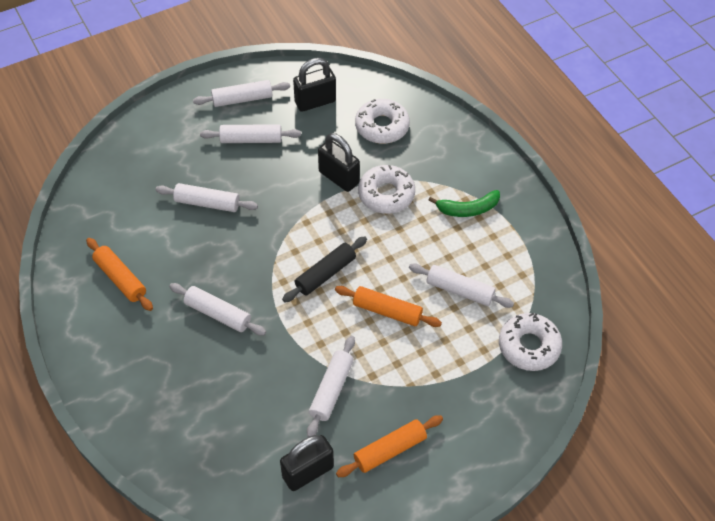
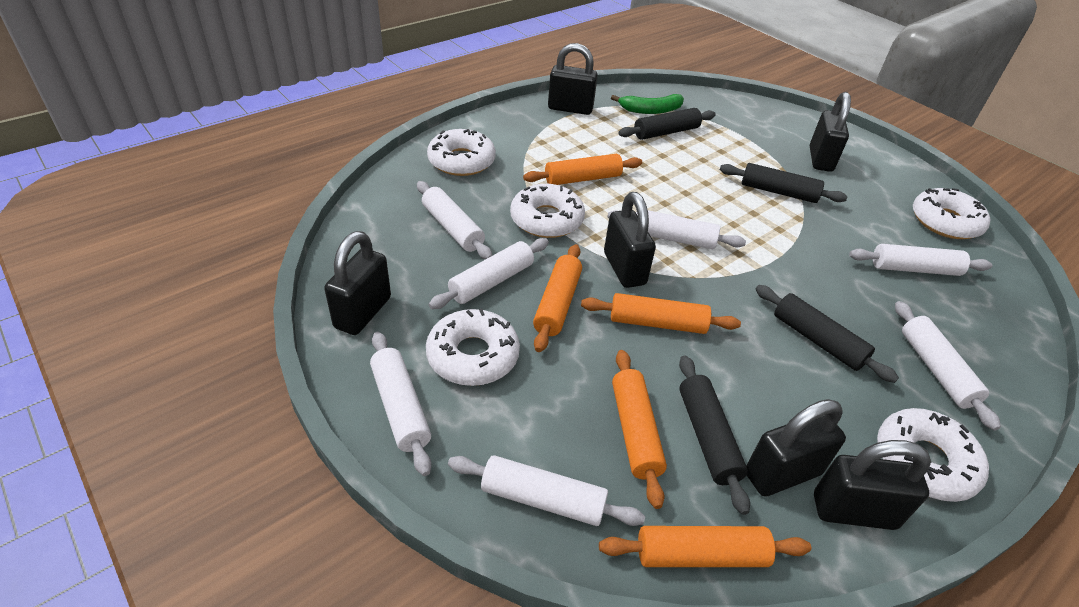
black padlock: 3 -> 6
black rolling pin: 1 -> 4
orange rolling pin: 3 -> 5
white donut: 3 -> 5
white rolling pin: 6 -> 7

